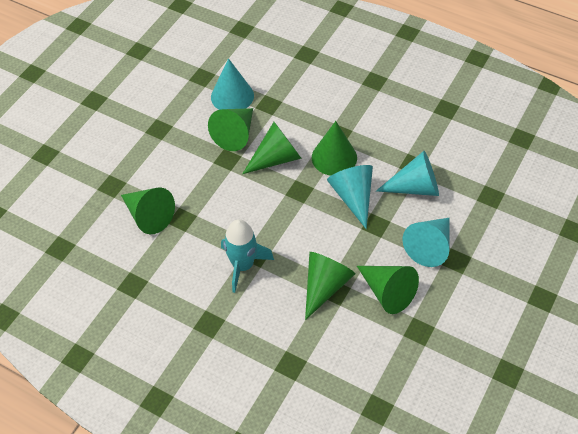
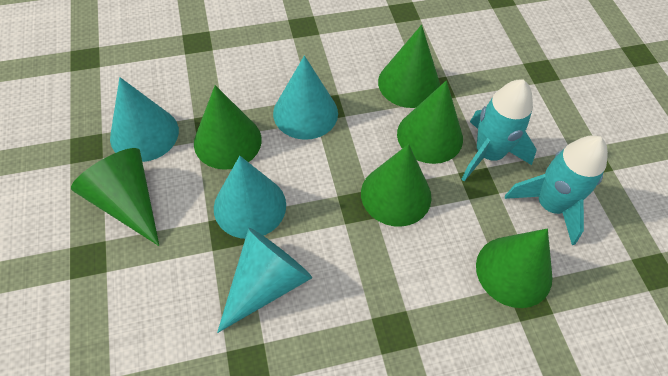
turquoise rocket: 1 -> 2

